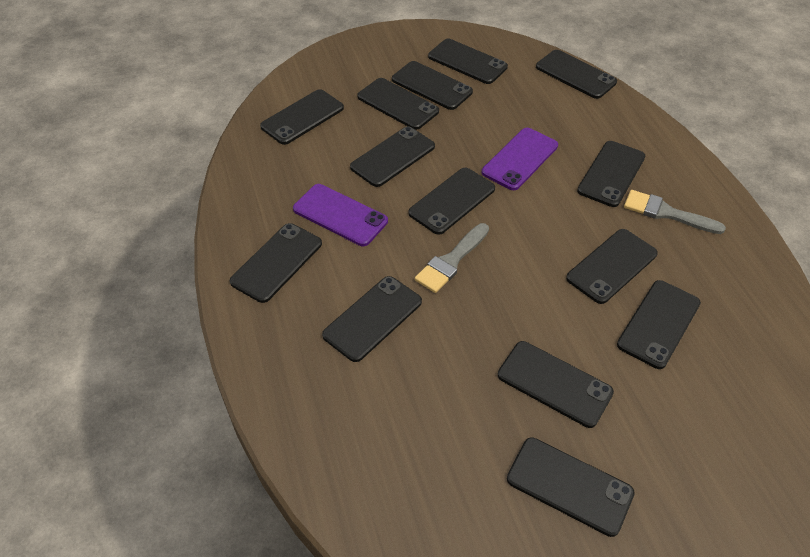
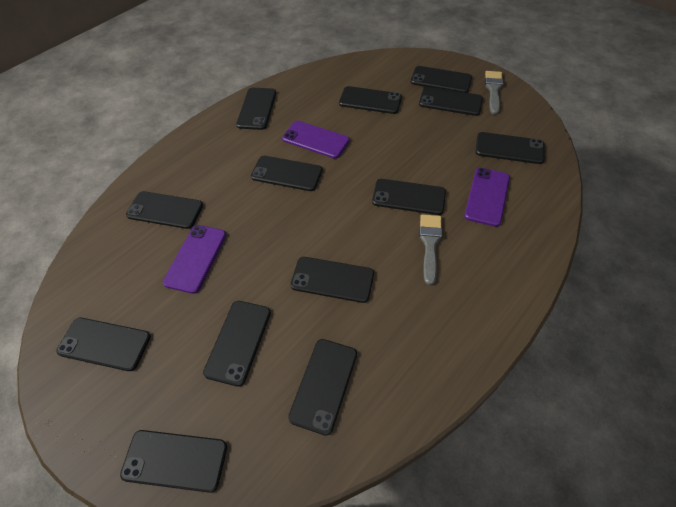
black phone: 14 -> 13
purple phone: 2 -> 3

